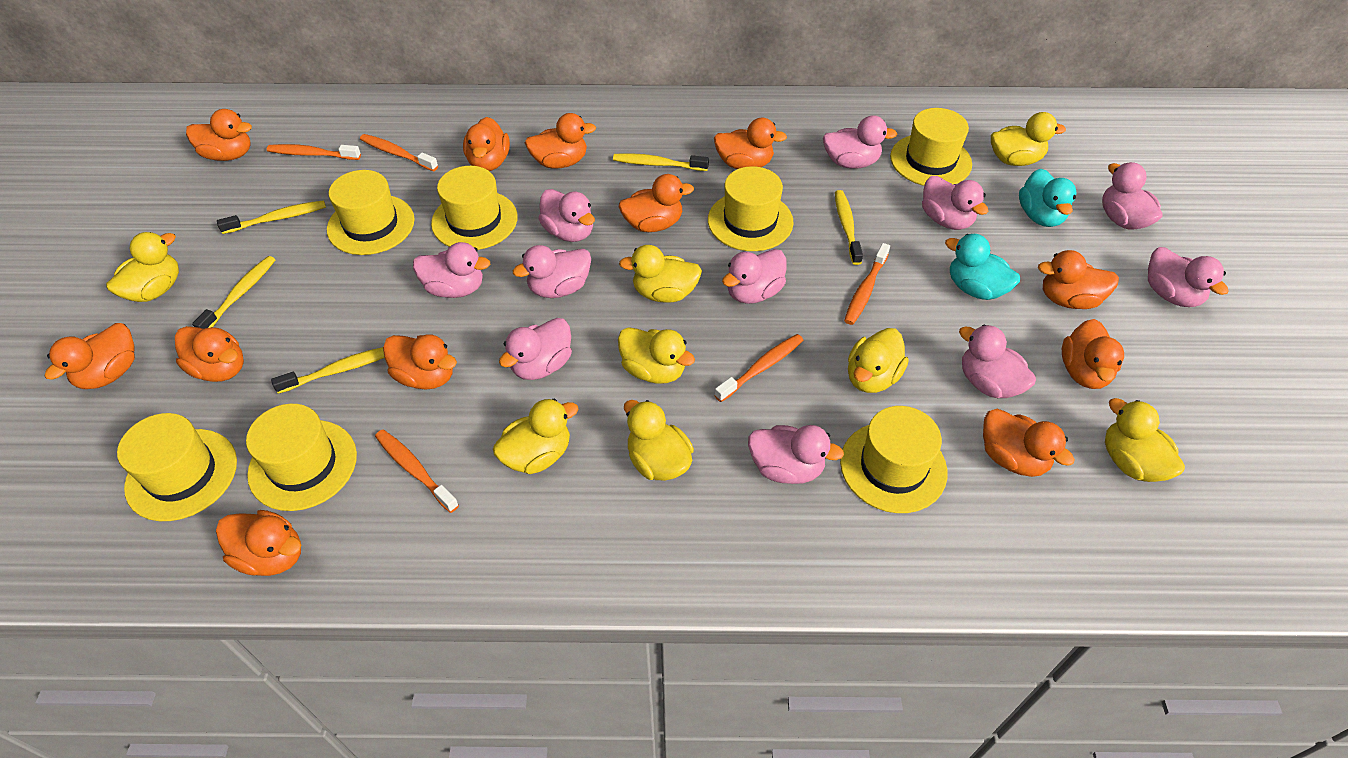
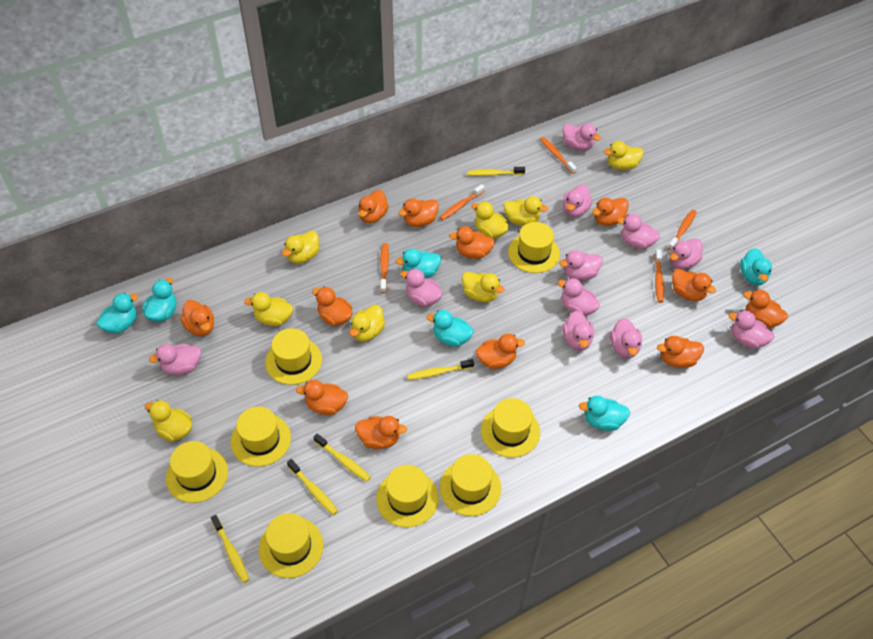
turquoise duck: 2 -> 6
yellow hat: 7 -> 8

